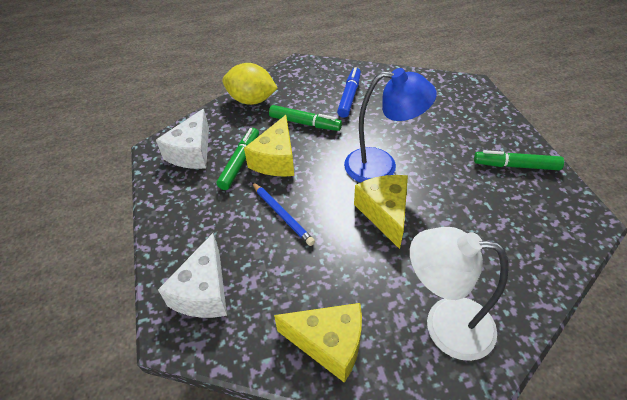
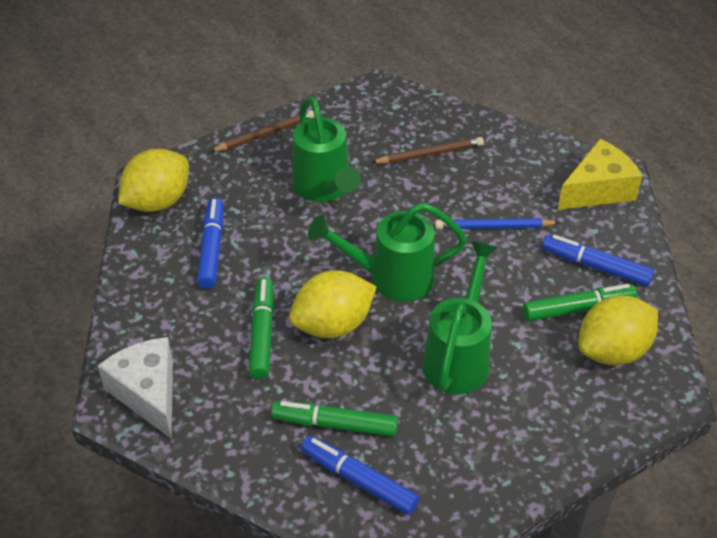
blue lamp: 1 -> 0
blue marker: 1 -> 3
brown pencil: 0 -> 2
green watering can: 0 -> 3
white cheese: 2 -> 1
white lamp: 1 -> 0
yellow cheese: 3 -> 1
yellow lemon: 1 -> 3

